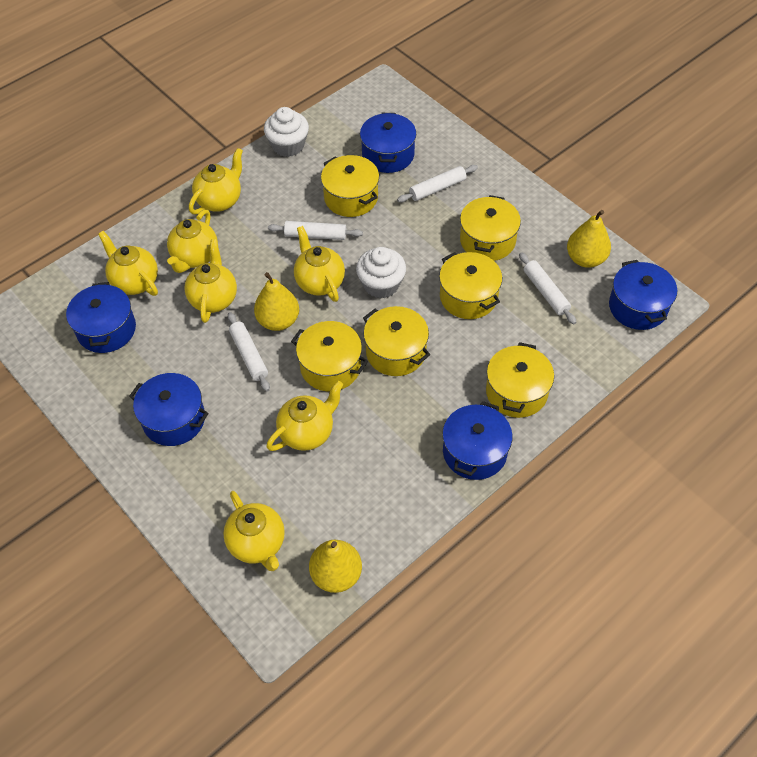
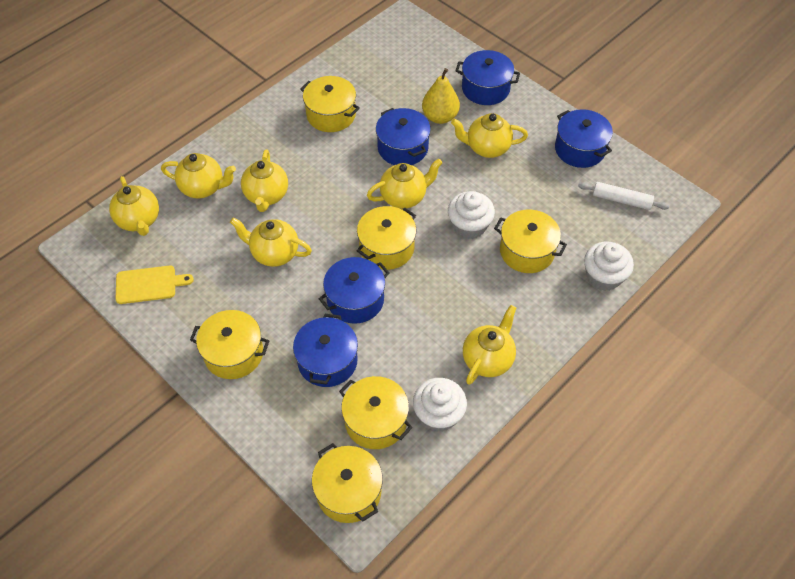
white cupcake: 2 -> 3
white rolling pin: 4 -> 1
yellow cutting board: 0 -> 1
yellow pear: 3 -> 1

